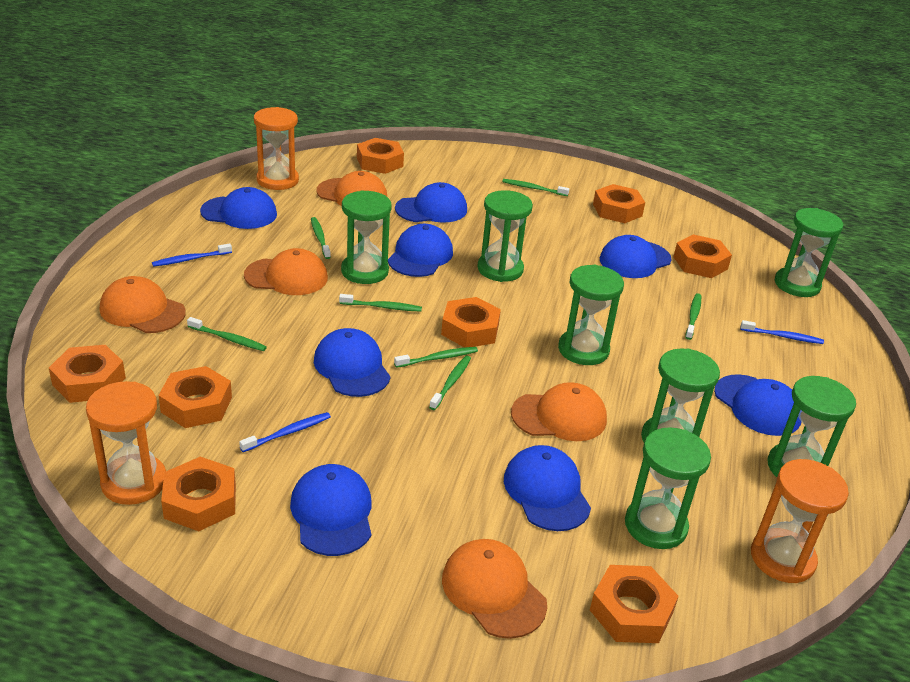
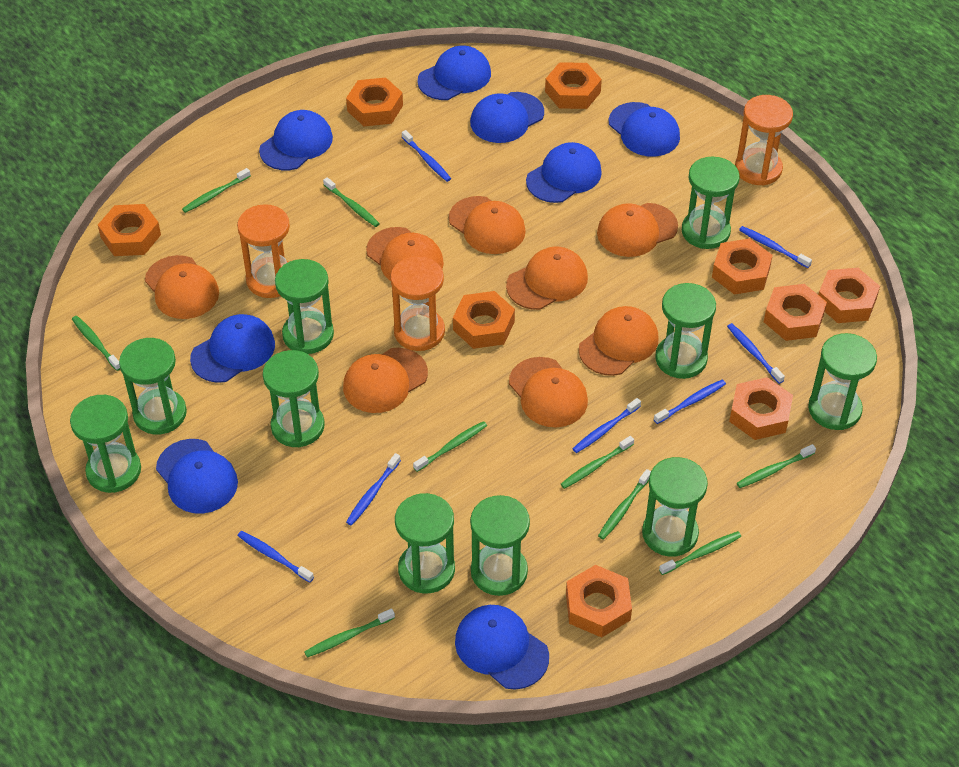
blue toothbrush: 3 -> 7
green hourglass: 7 -> 10
green toothbrush: 7 -> 9
orange cap: 5 -> 8
orange nut: 8 -> 9

